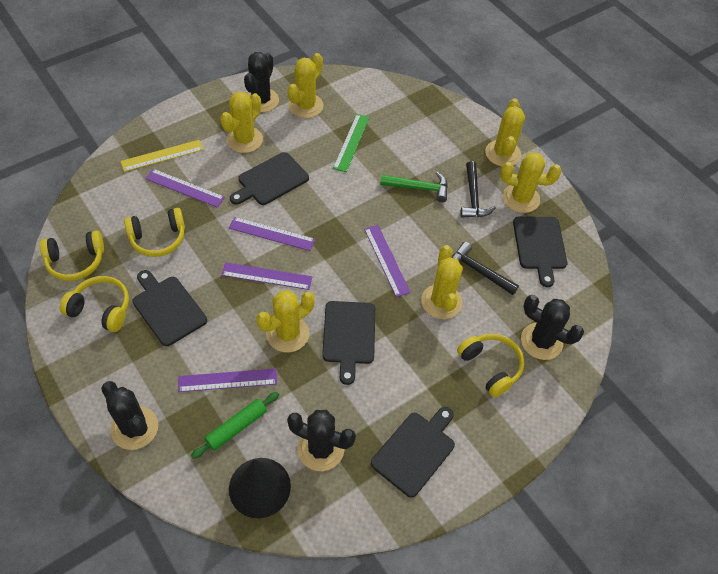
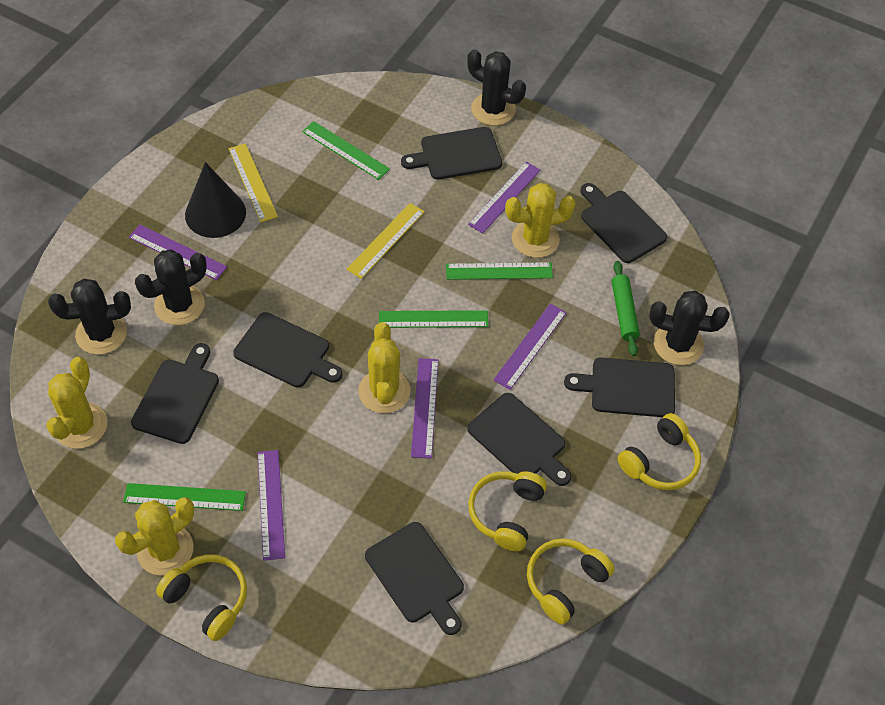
black cutting board: 5 -> 7
black hammer: 2 -> 0
green hammer: 1 -> 0
green ruler: 1 -> 4
yellow cactus: 6 -> 4
yellow ruler: 1 -> 2

